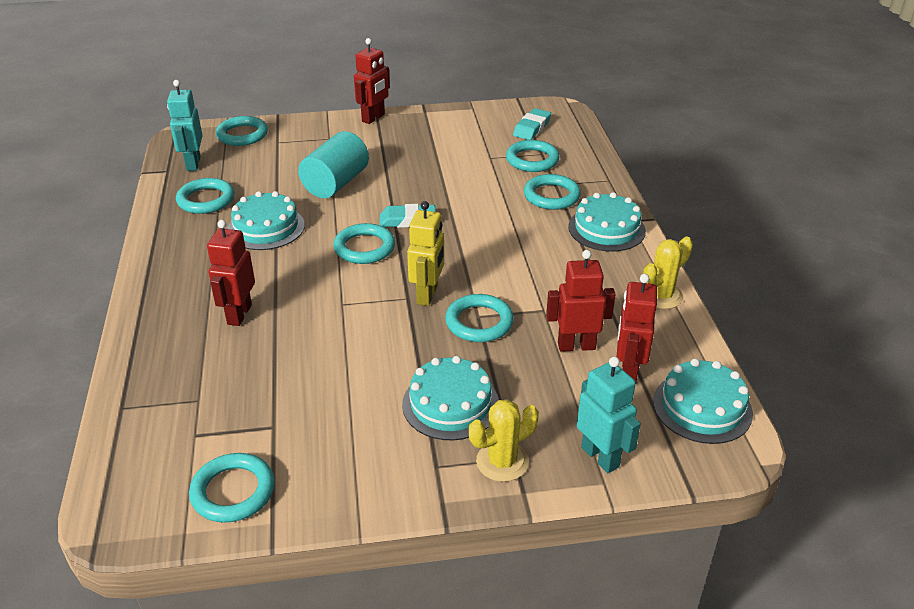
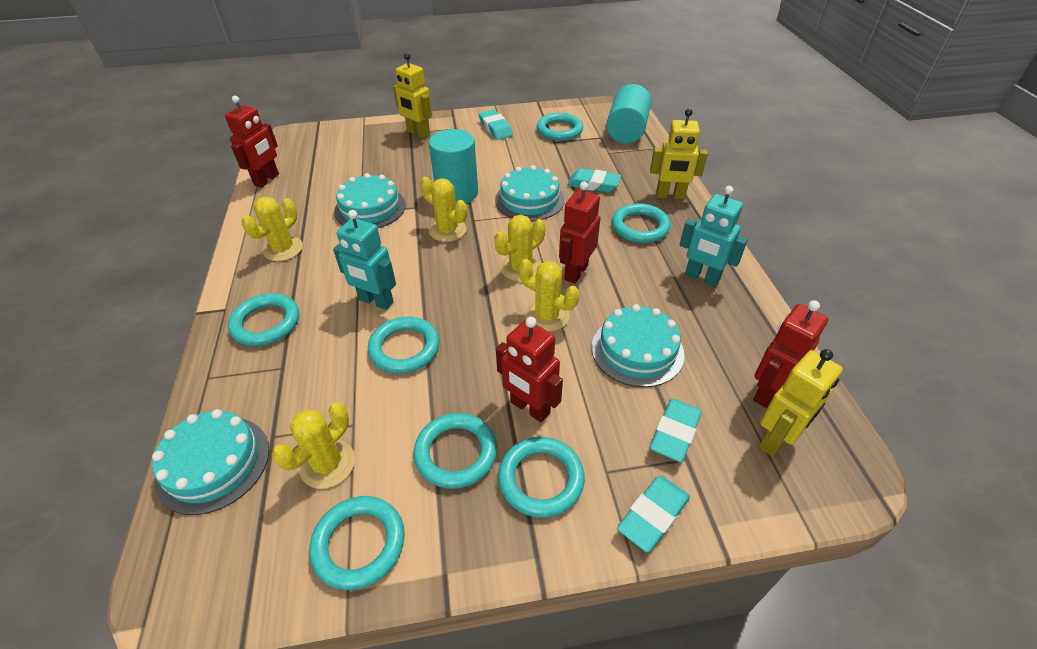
turquoise cylinder: 1 -> 2
turquoise eraser: 2 -> 4
yellow cactus: 2 -> 5
yellow robot: 1 -> 3

